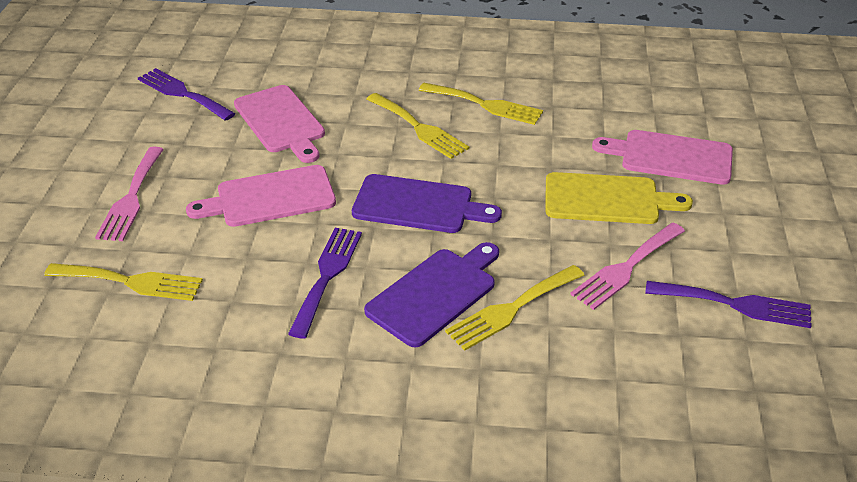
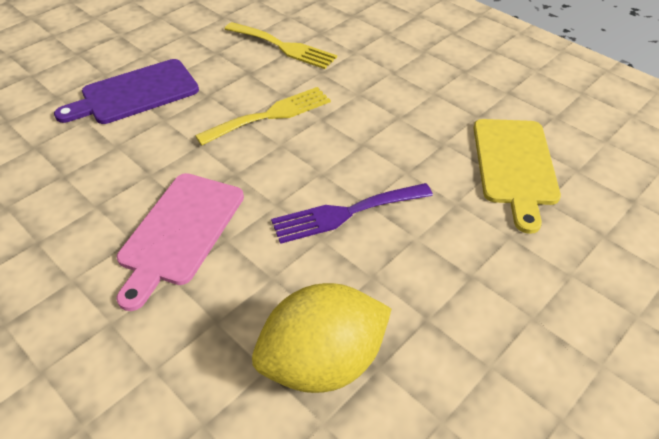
pink cutting board: 3 -> 1
pink fork: 2 -> 0
purple cutting board: 2 -> 1
purple fork: 3 -> 1
yellow fork: 4 -> 2
yellow lemon: 0 -> 1

